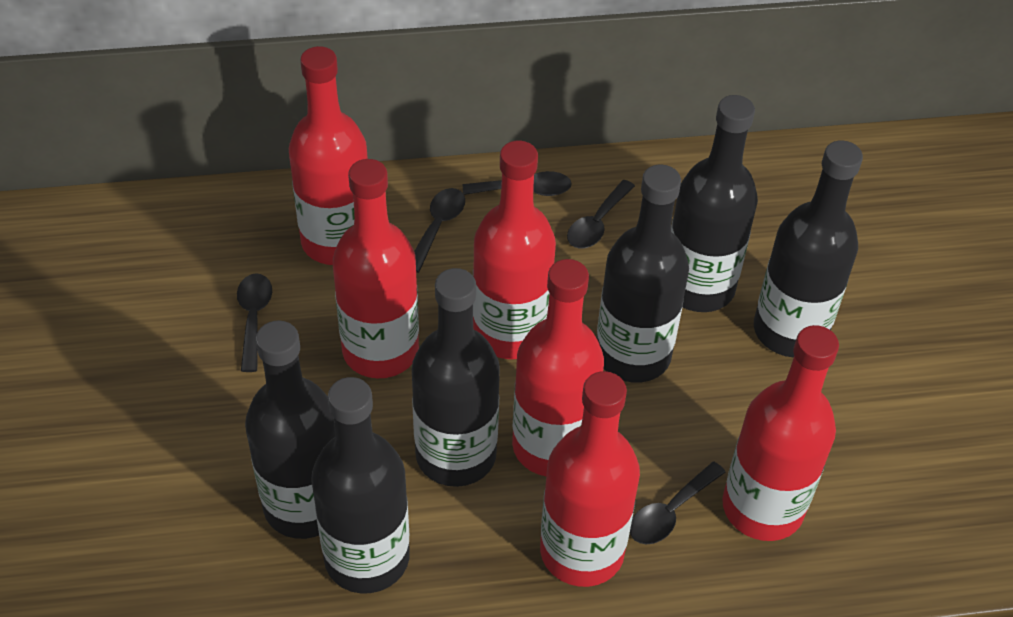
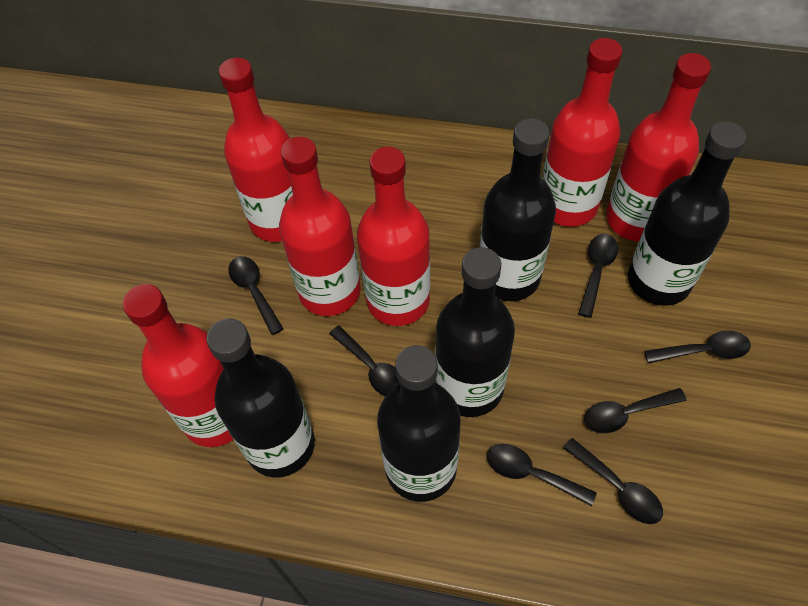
black bottle: 6 -> 5
black spoon: 5 -> 7

